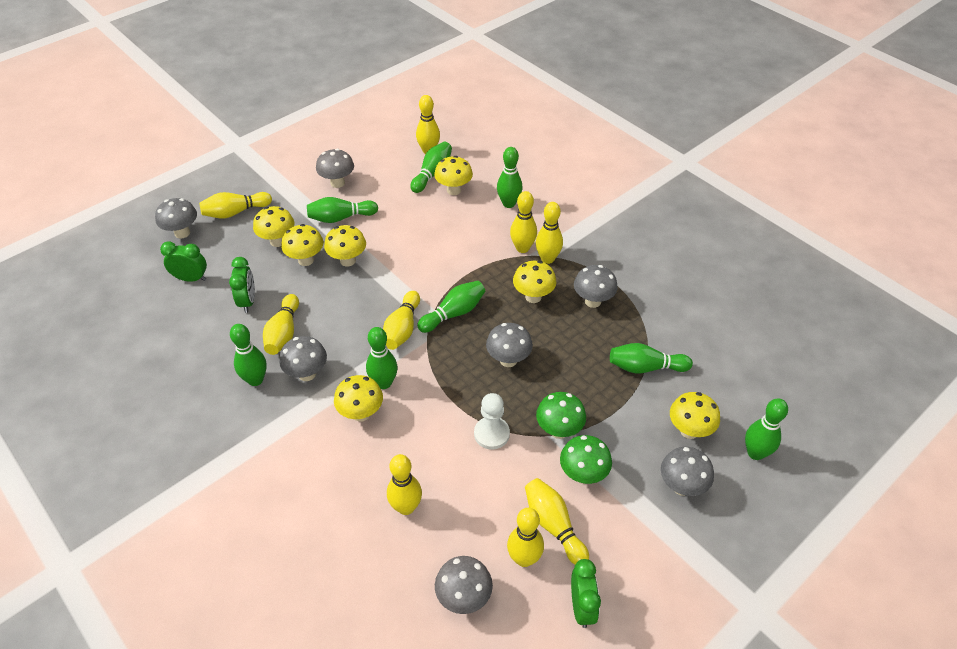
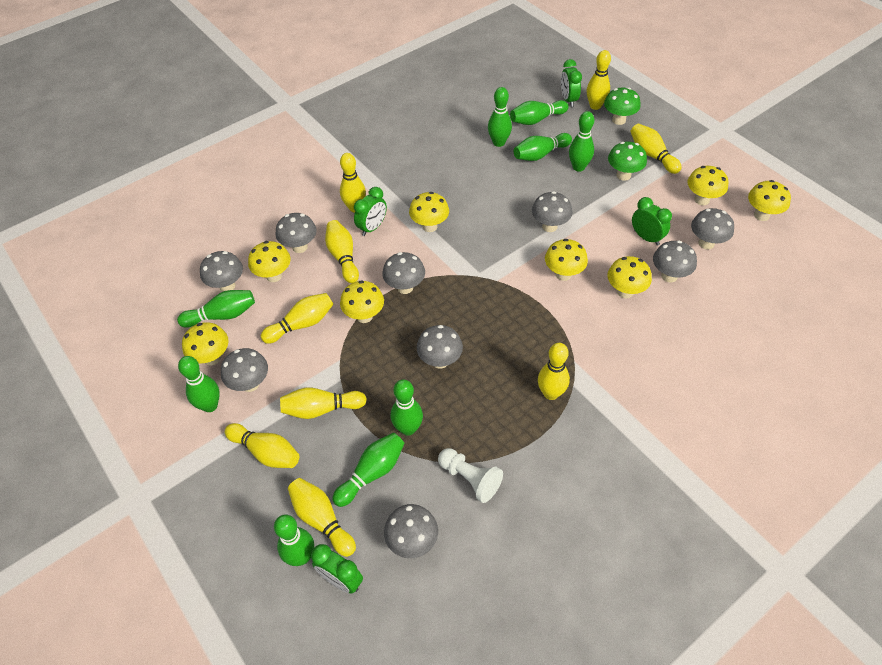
green bowling pin: 8 -> 9
green clock: 3 -> 4
grey mushroom: 7 -> 9
yellow mushroom: 7 -> 8

